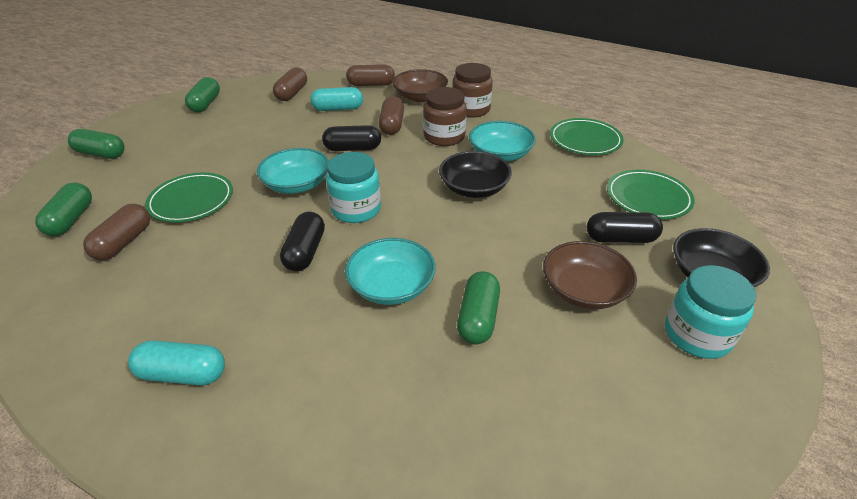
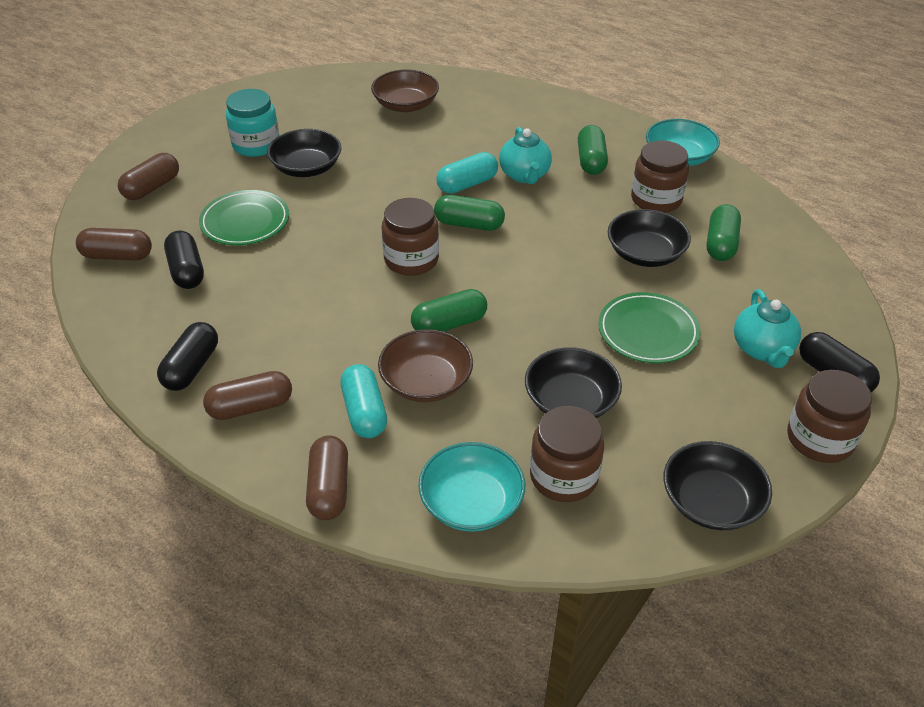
black bowl: 2 -> 4
brown jar: 2 -> 4
green plate: 3 -> 2
turquoise bowl: 3 -> 2
turquoise jar: 2 -> 1
turquoise teapot: 0 -> 2

